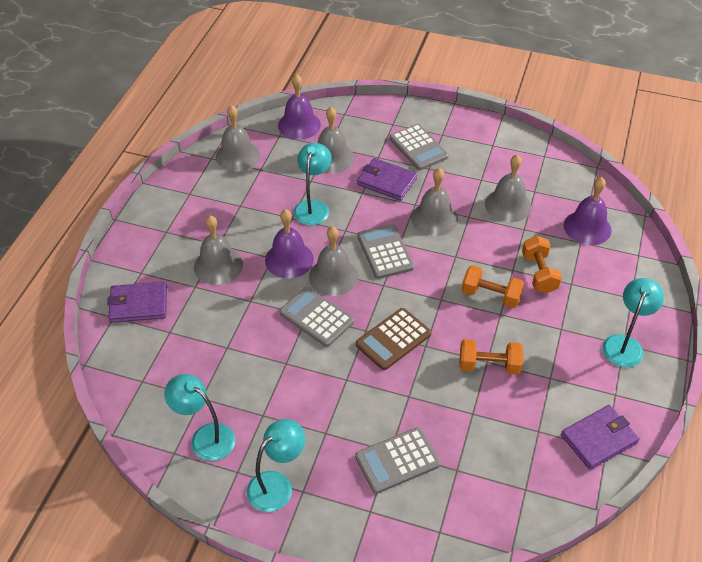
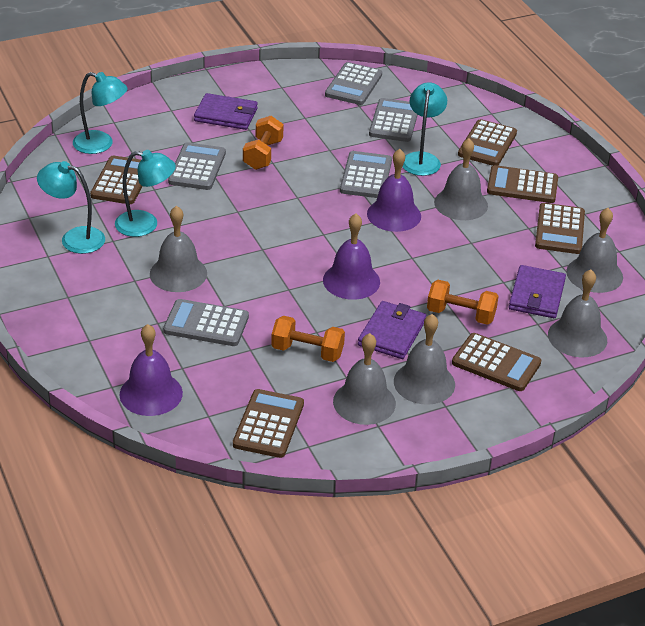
brown calculator: 1 -> 6
grey calculator: 4 -> 5

